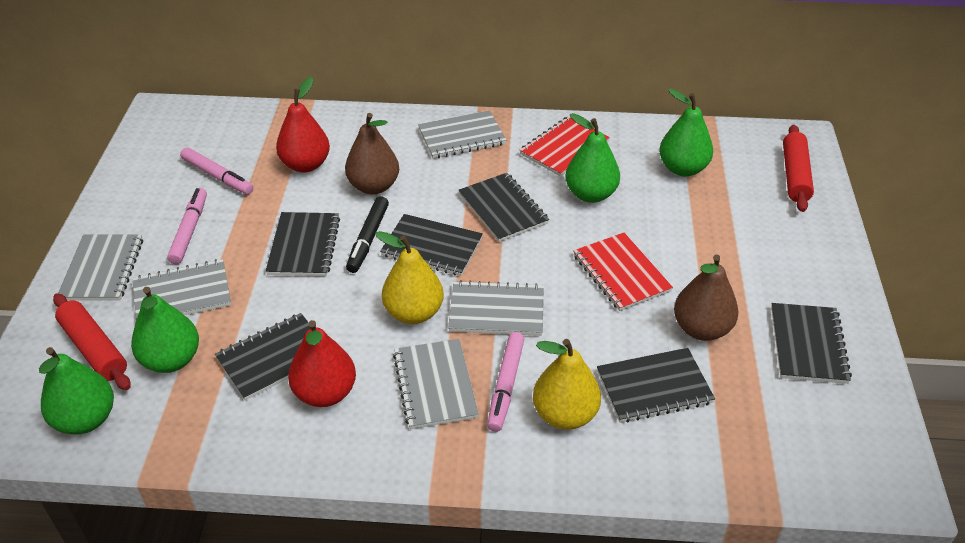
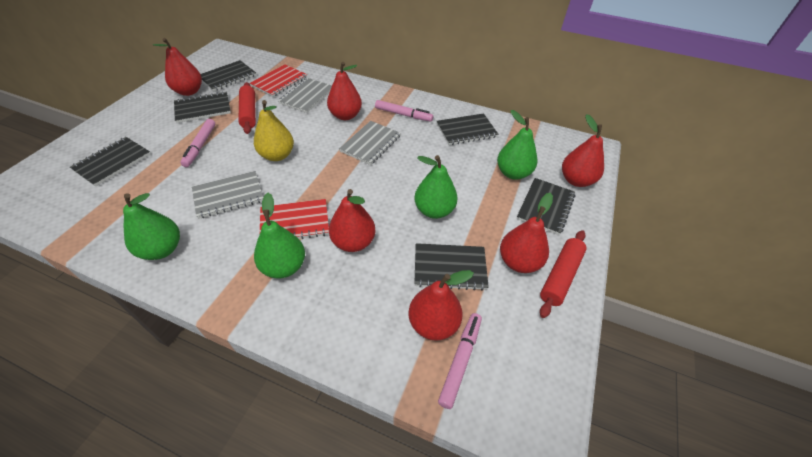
black marker: 1 -> 0
brown pear: 2 -> 0
grey notebook: 5 -> 3
red pear: 2 -> 6
yellow pear: 2 -> 1

